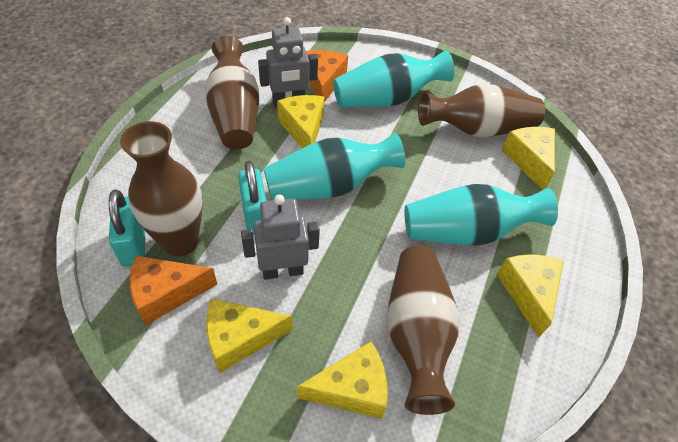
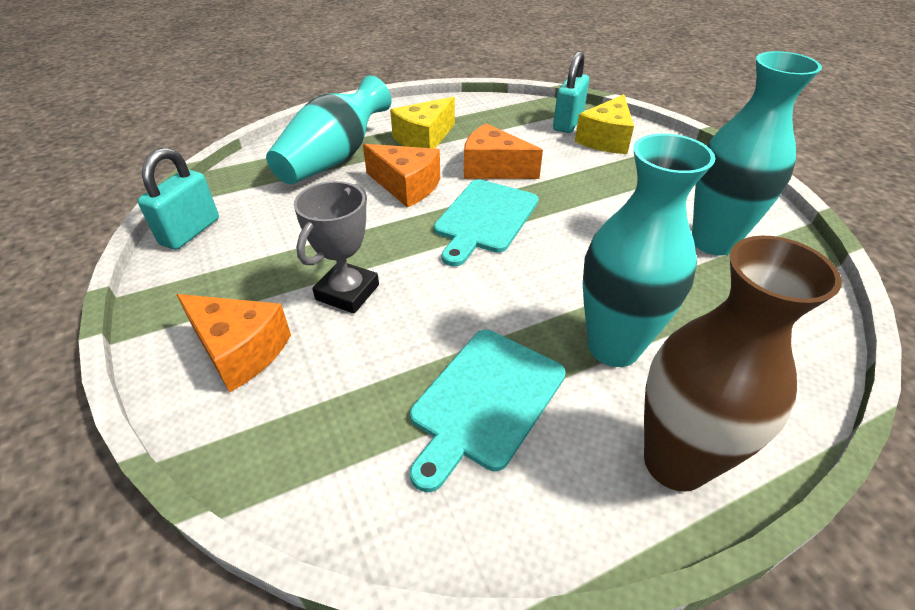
brown vase: 4 -> 1
grey robot: 2 -> 0
grey trophy: 0 -> 1
orange cheese: 2 -> 3
turquoise cutting board: 0 -> 2
yellow cheese: 5 -> 2

